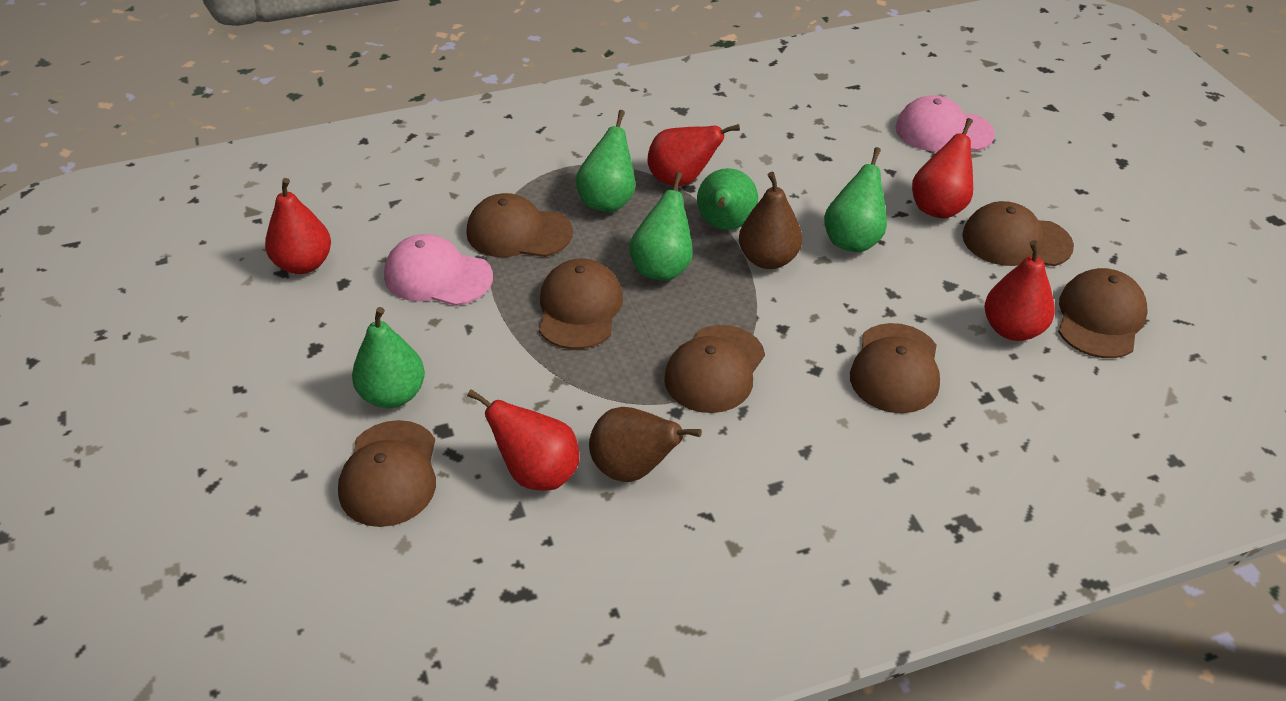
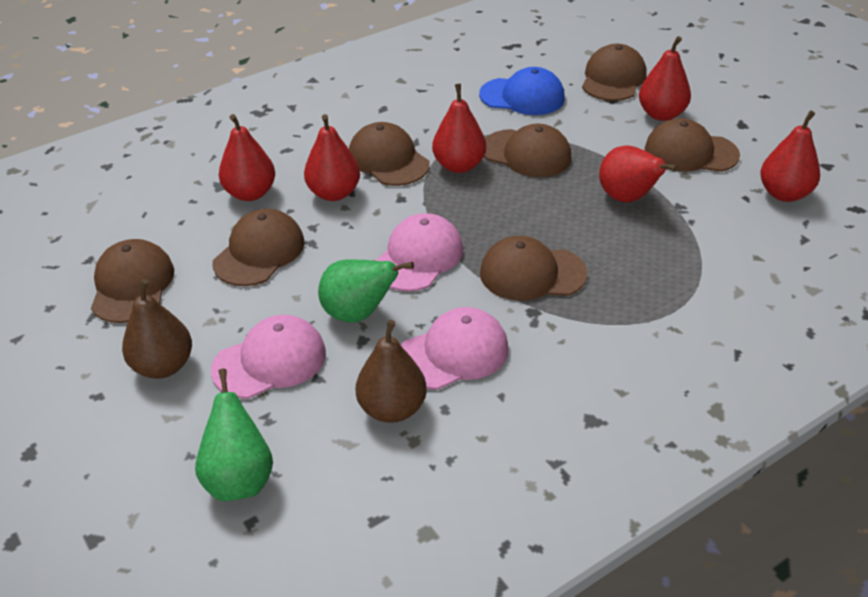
blue cap: 0 -> 1
green pear: 5 -> 2
pink cap: 2 -> 3
red pear: 5 -> 6

